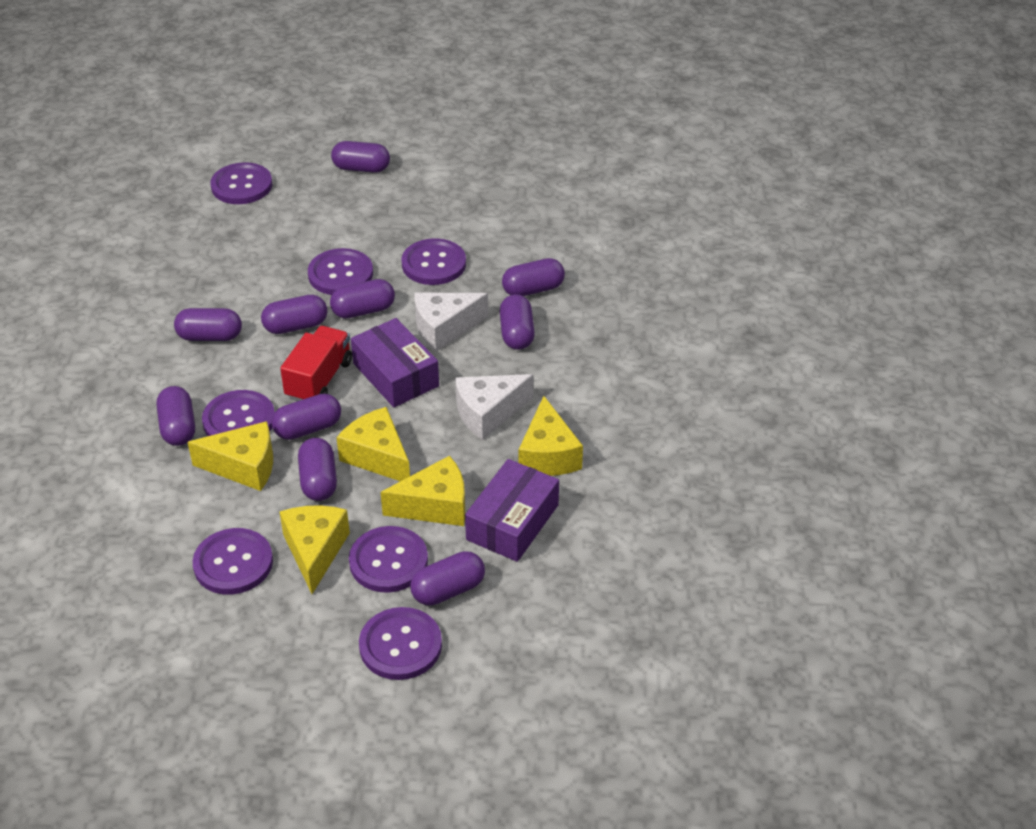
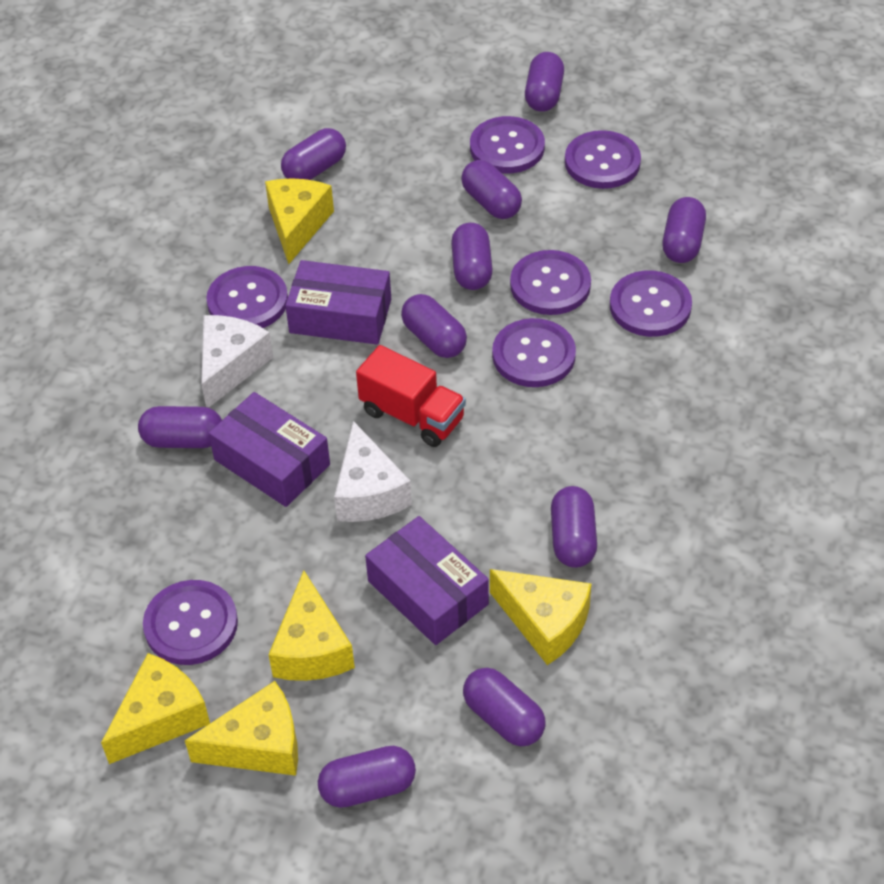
purple box: 2 -> 3

